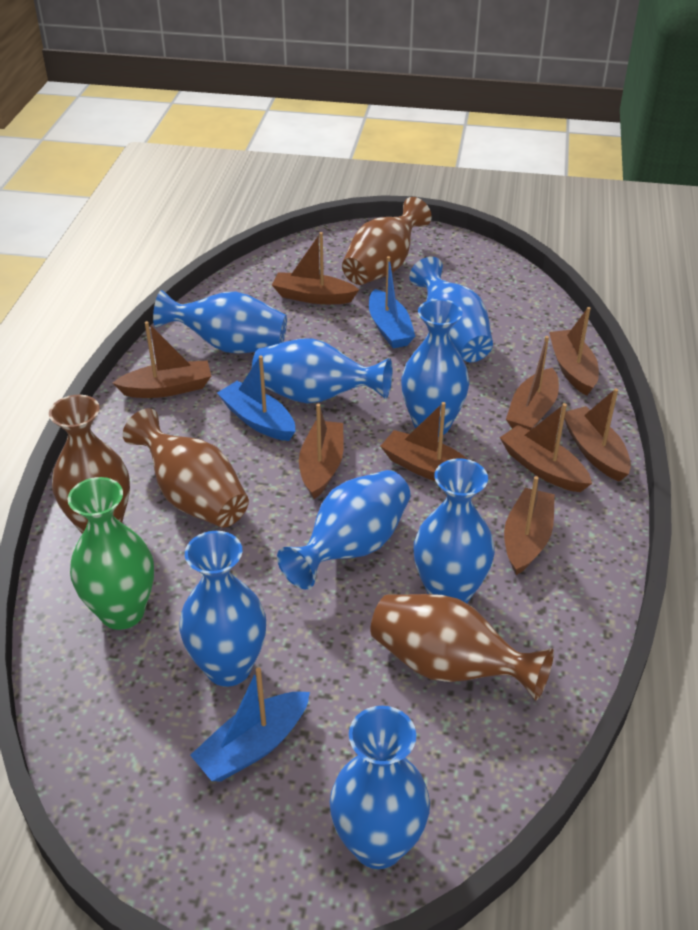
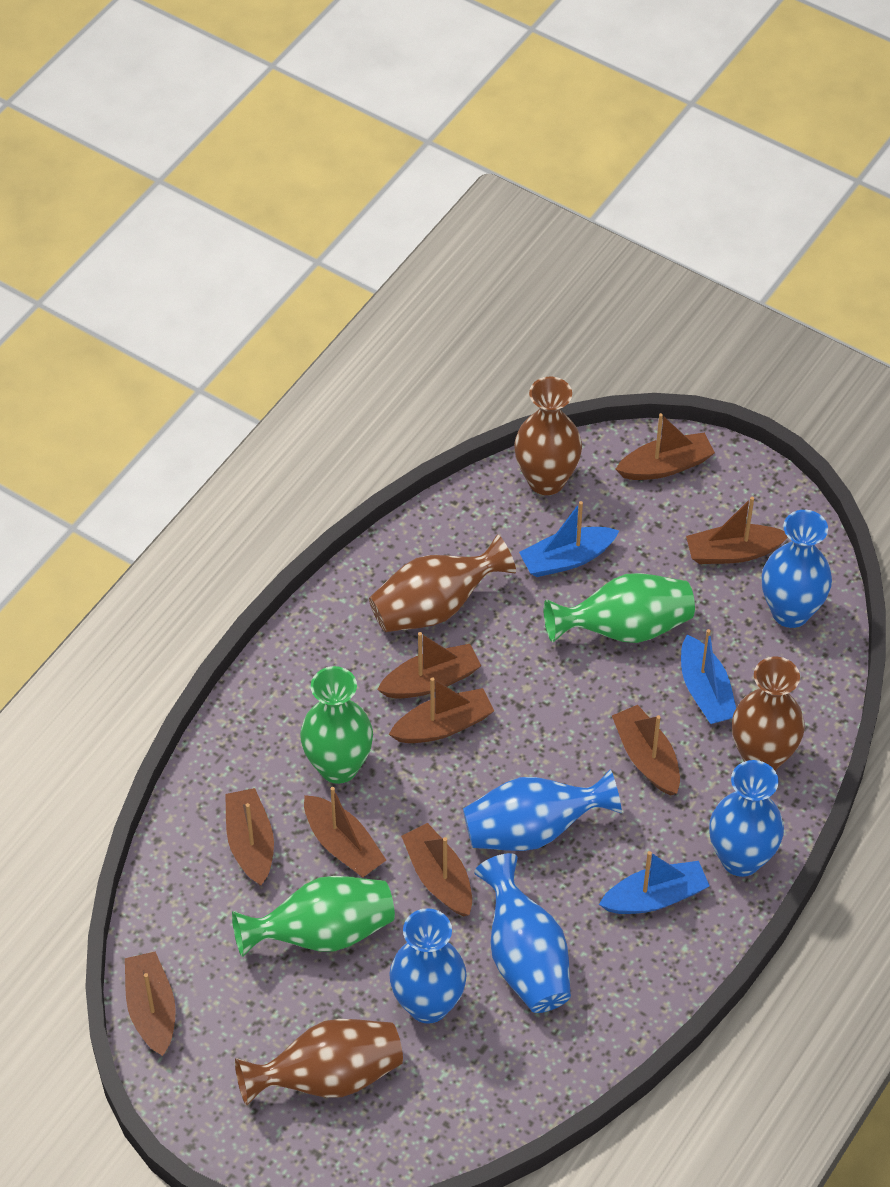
blue vase: 8 -> 5
green vase: 1 -> 3

